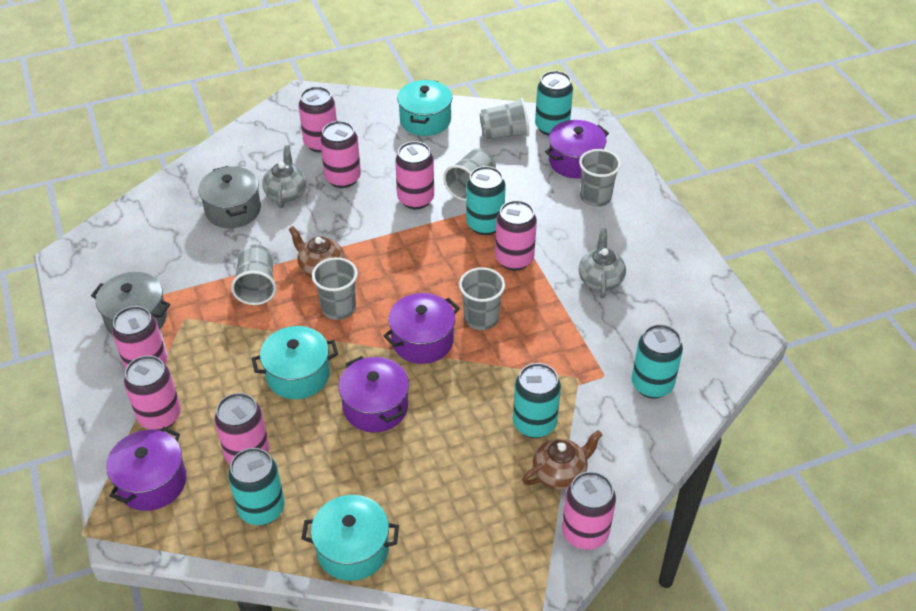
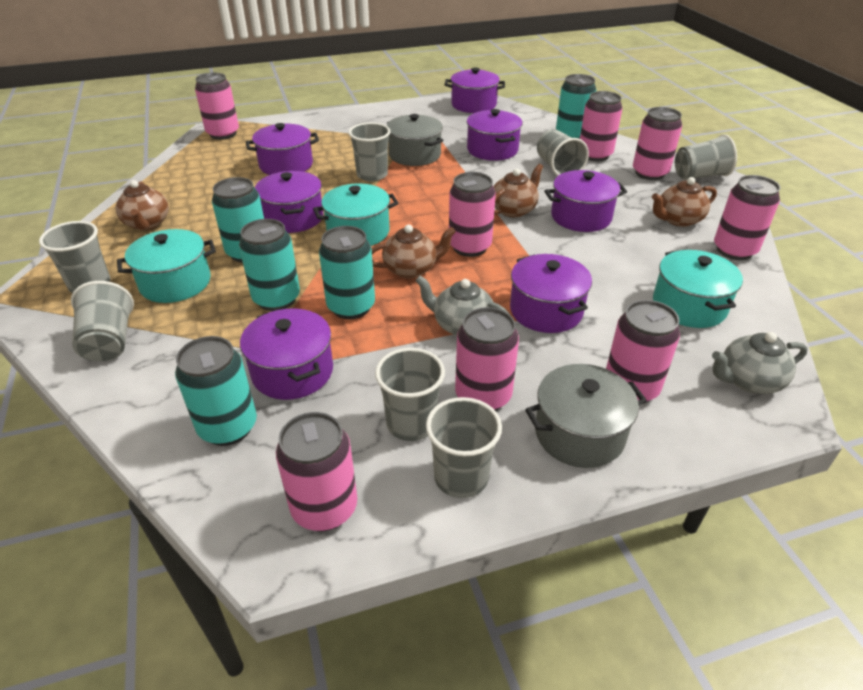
brown teapot: 2 -> 4
grey cup: 6 -> 7
purple pot: 4 -> 7

